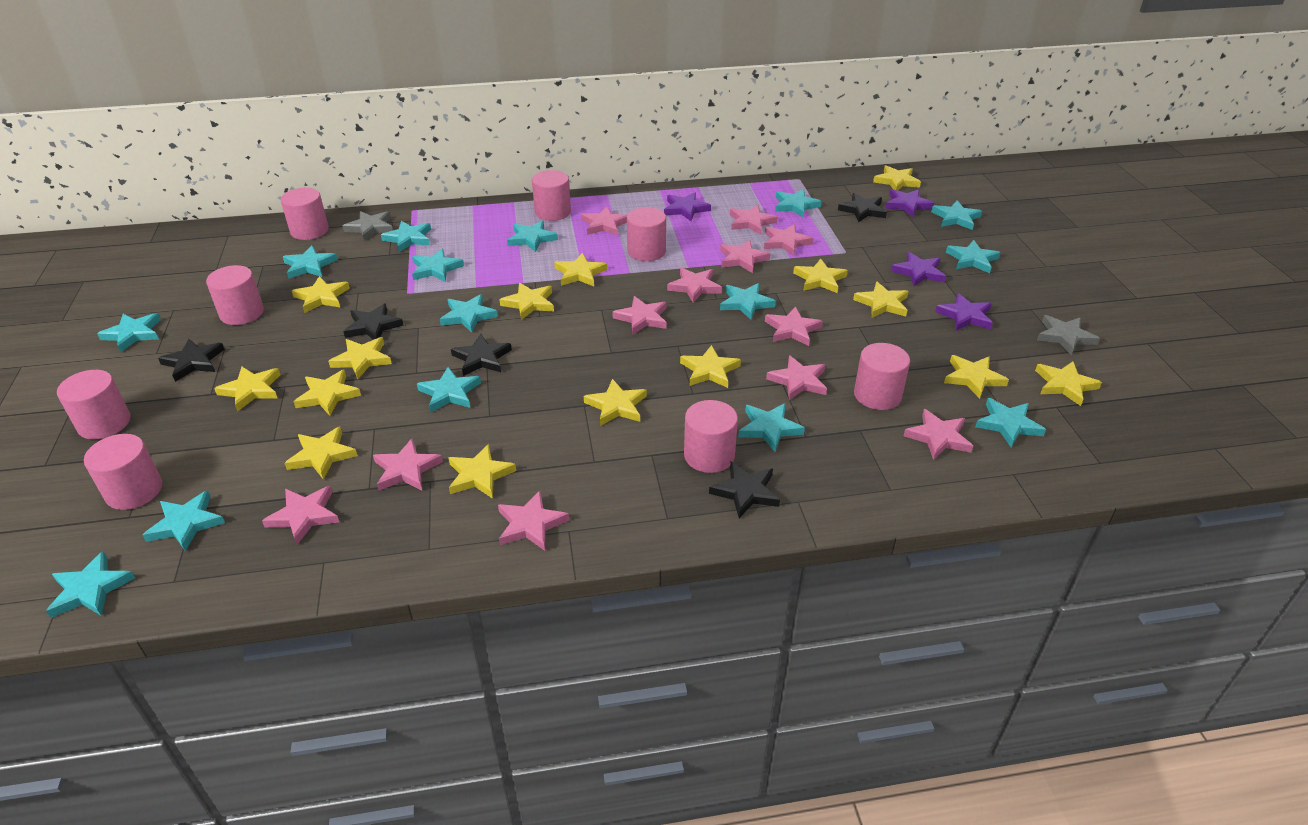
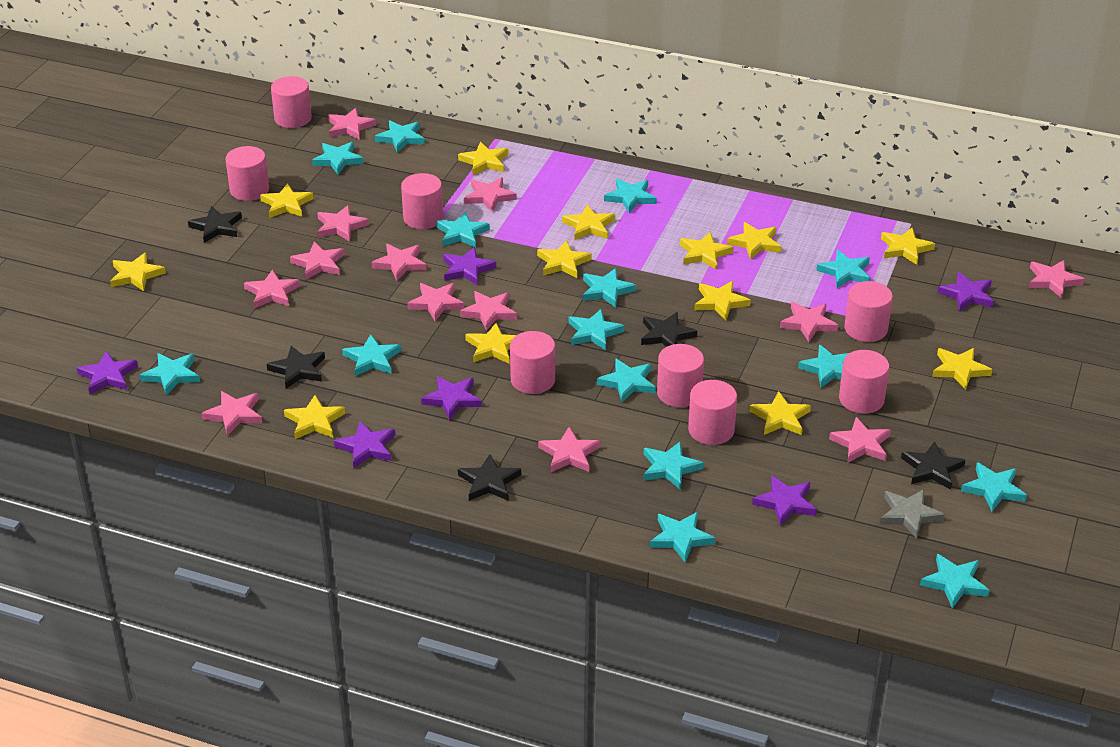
grey star: 2 -> 1
pink star: 12 -> 13
purple star: 4 -> 6
yellow star: 15 -> 13

